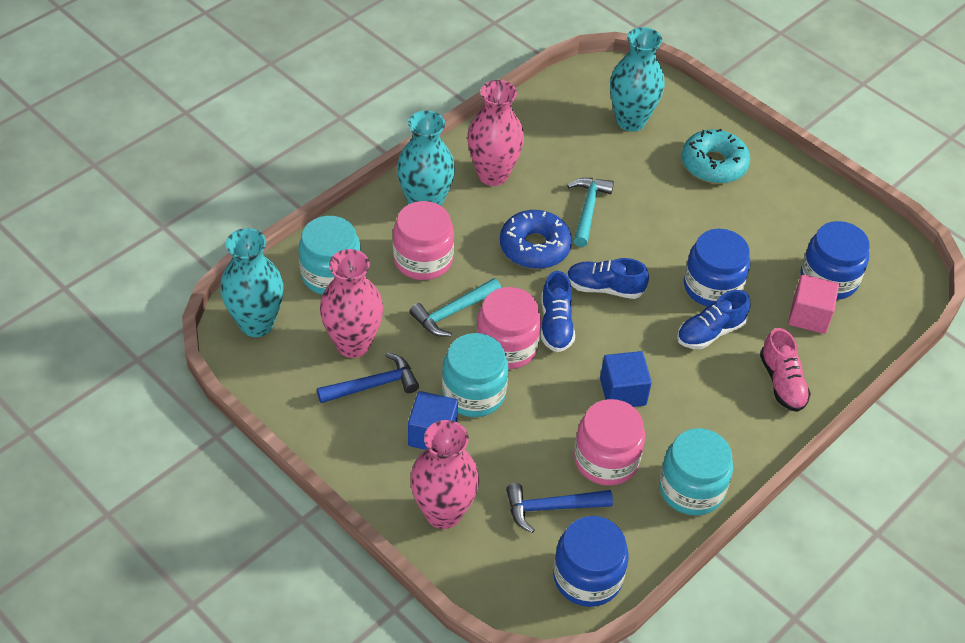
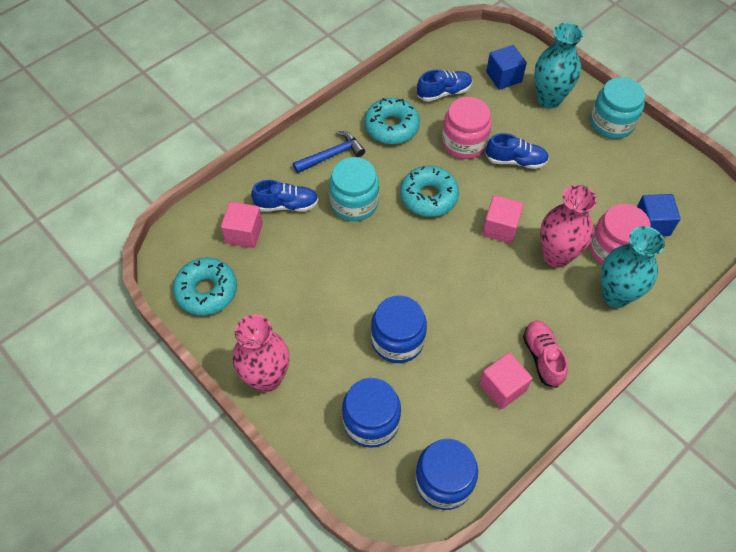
blue donut: 1 -> 0
blue hammer: 2 -> 1
pink cube: 1 -> 3
pink jar: 3 -> 2
pink vase: 3 -> 2
turquoise donut: 1 -> 3
turquoise hammer: 2 -> 0
turquoise jar: 3 -> 2
turquoise vase: 3 -> 2

